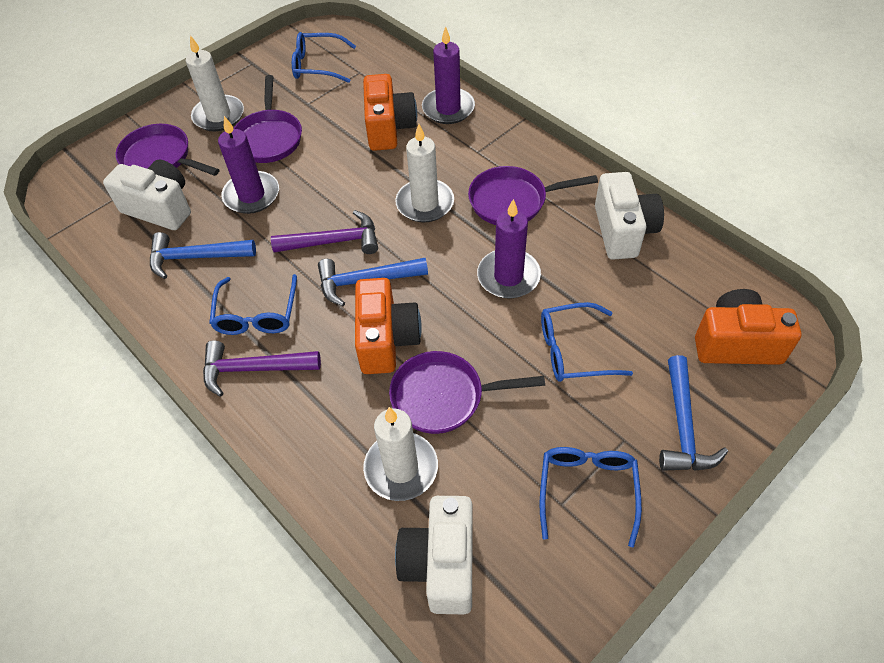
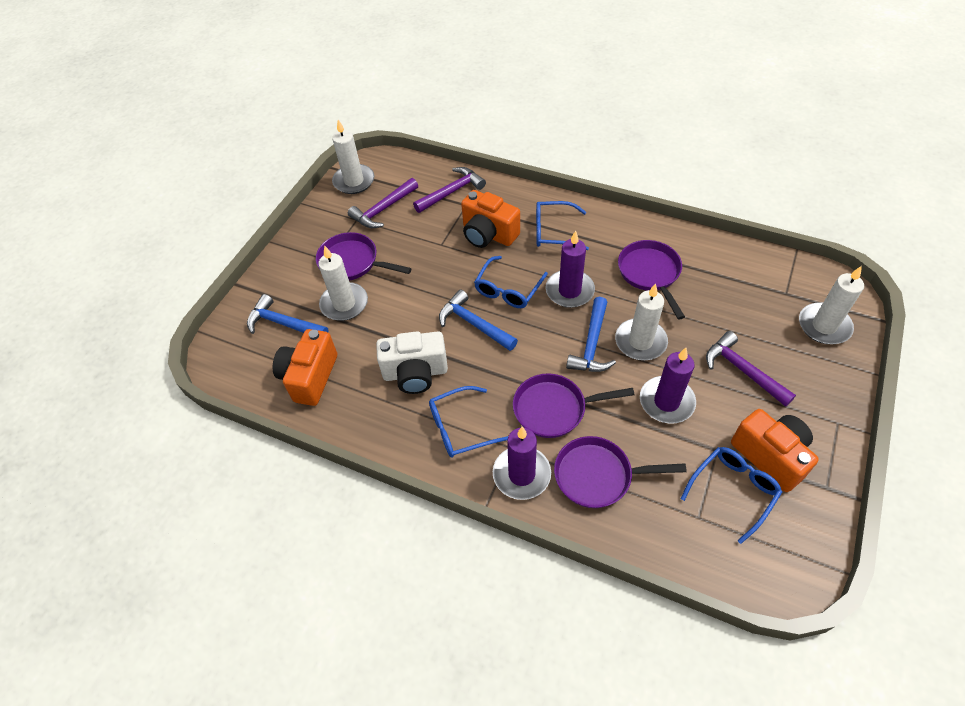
purple hammer: 2 -> 3
white camera: 3 -> 1
white candle: 3 -> 4

